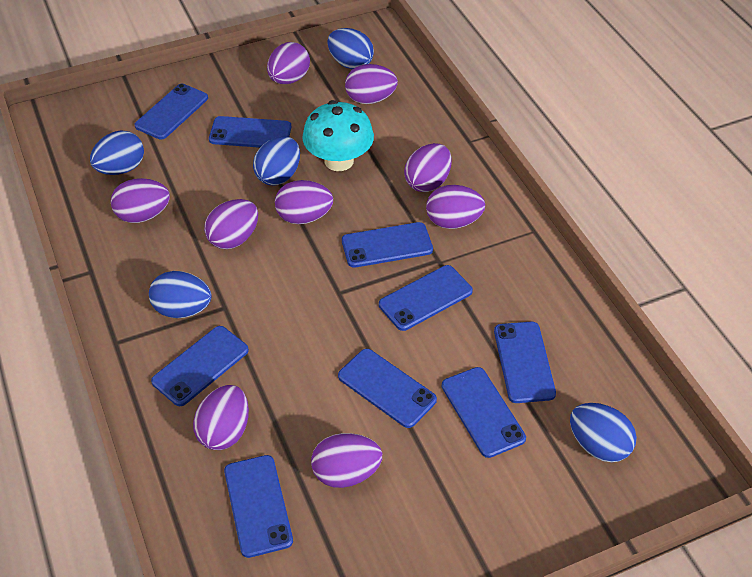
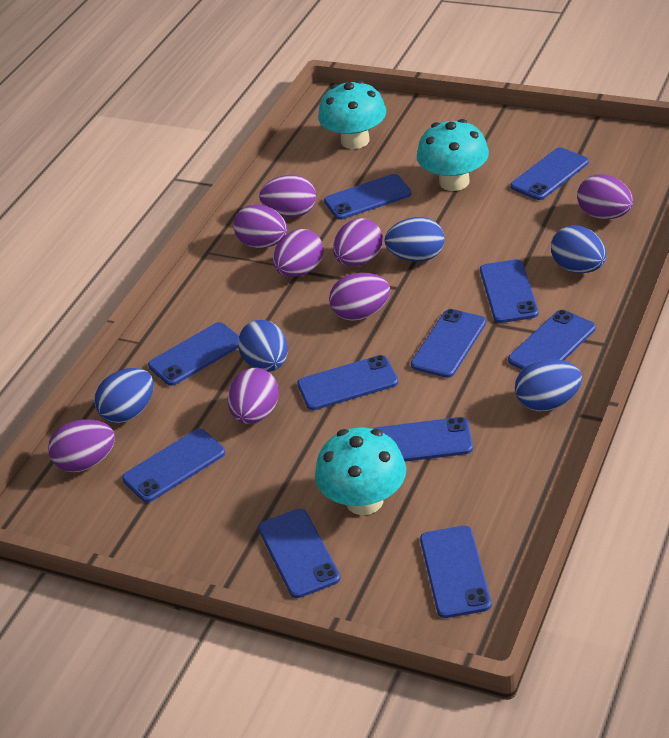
blue phone: 9 -> 11
purple egg: 9 -> 8
turquoise mushroom: 1 -> 3

